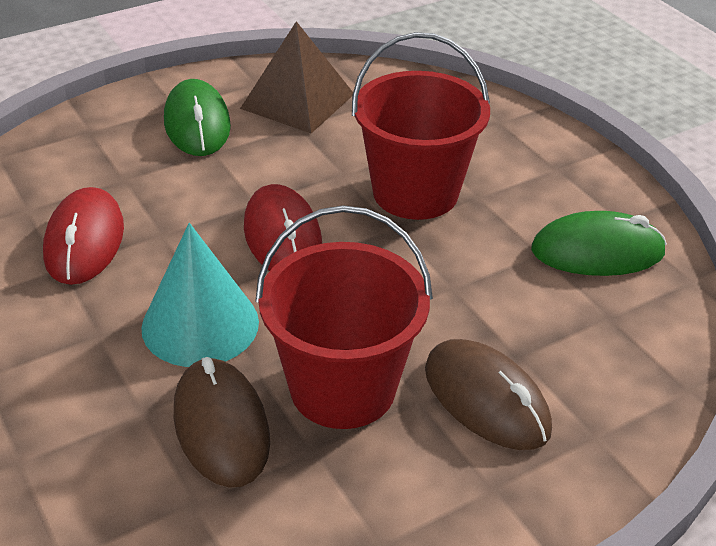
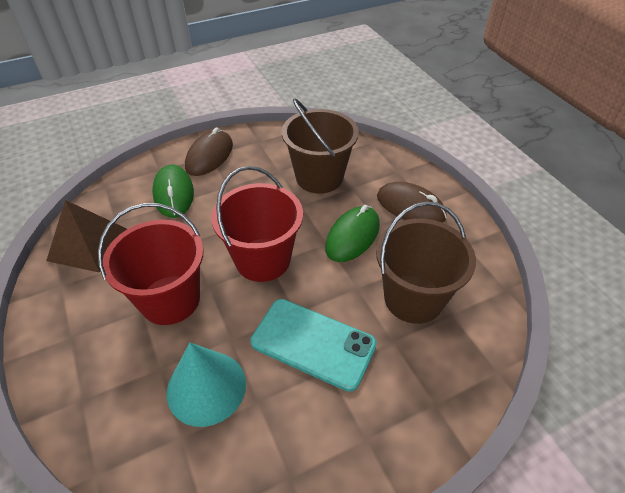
brown bucket: 0 -> 2
red mouse: 2 -> 0
turquoise phone: 0 -> 1

